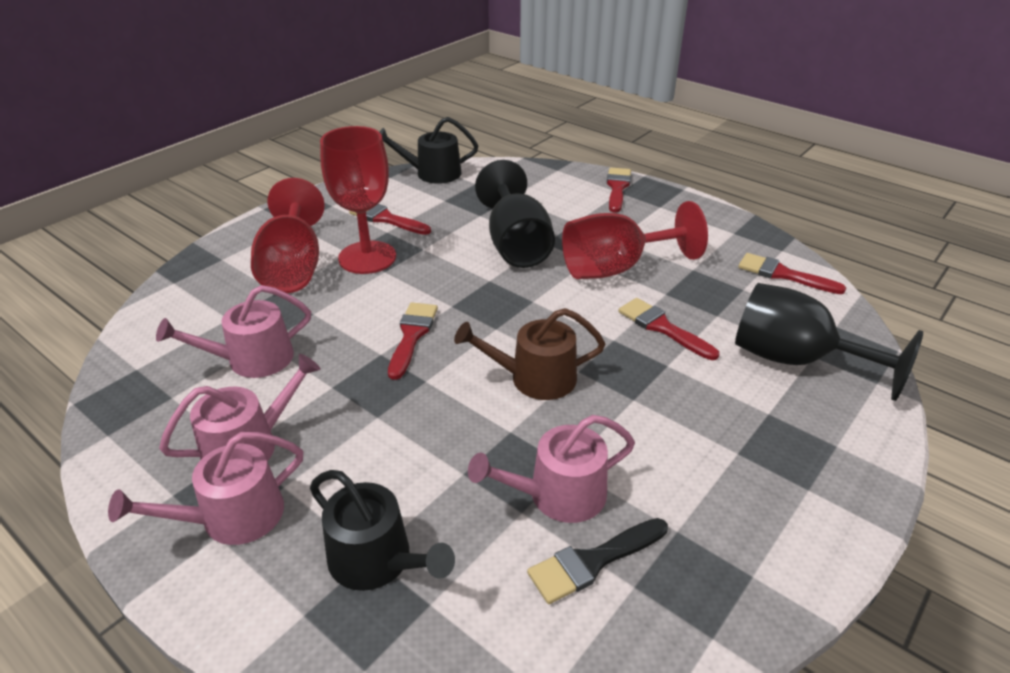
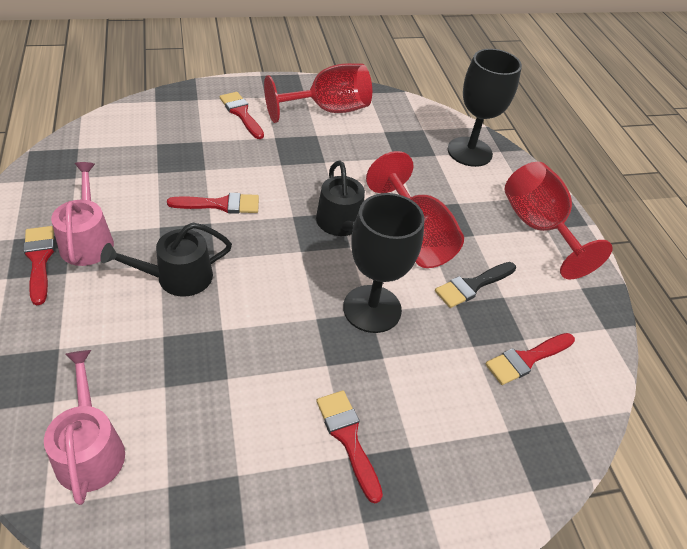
brown watering can: 1 -> 0
pink watering can: 4 -> 2

